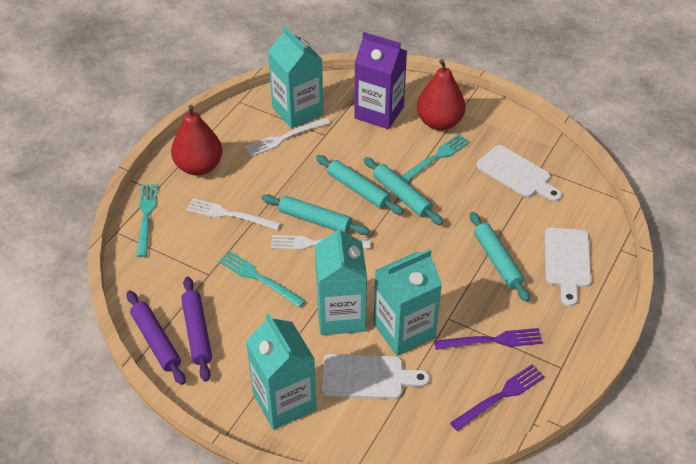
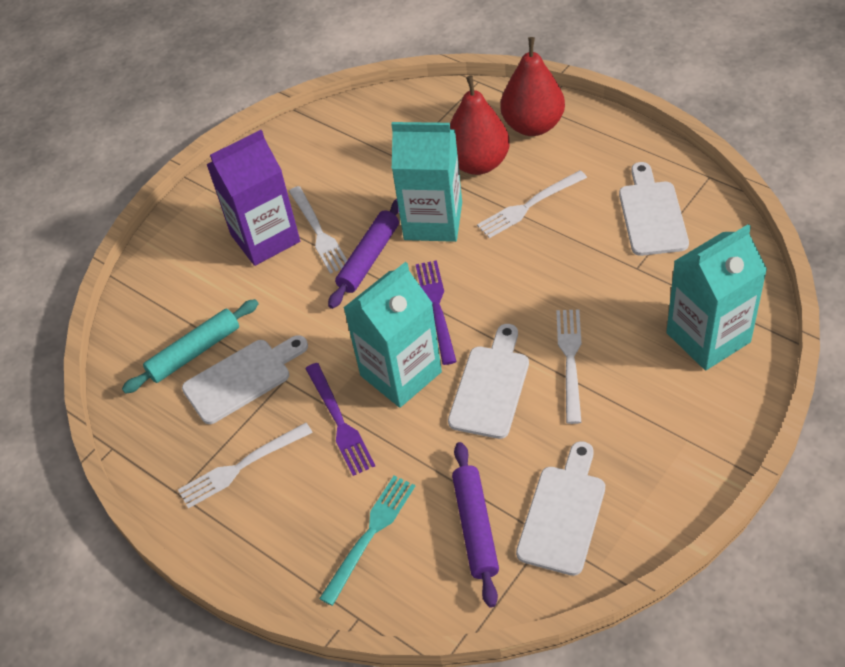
turquoise carton: 4 -> 3
turquoise fork: 3 -> 1
turquoise rolling pin: 4 -> 1
white cutting board: 3 -> 4
white fork: 3 -> 4

